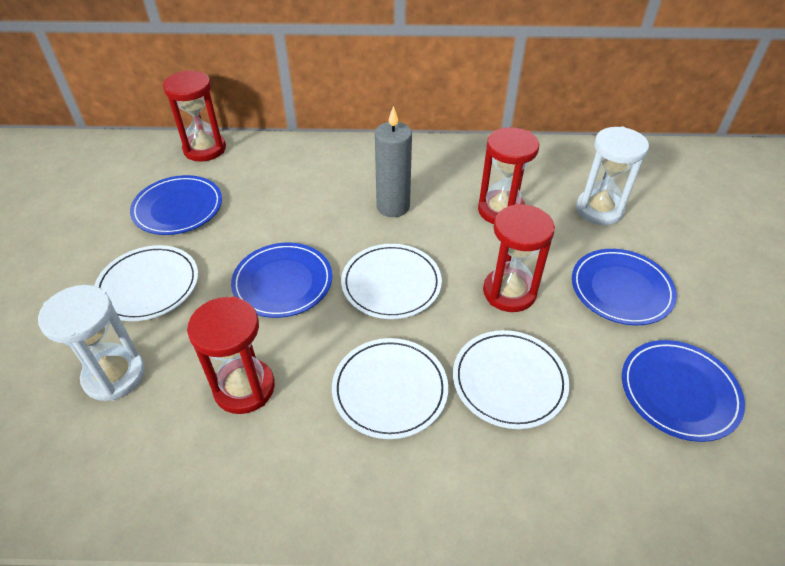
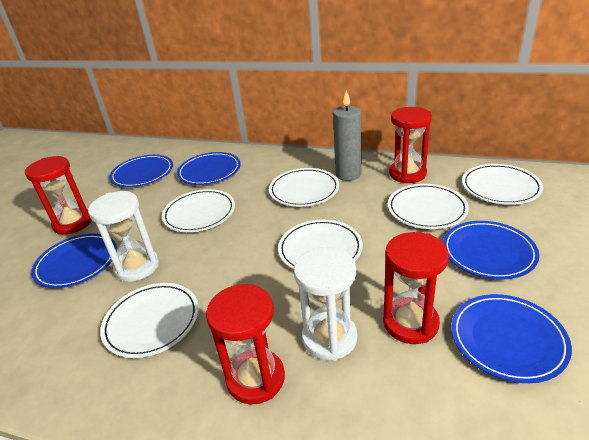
blue plate: 4 -> 5
white plate: 4 -> 6

